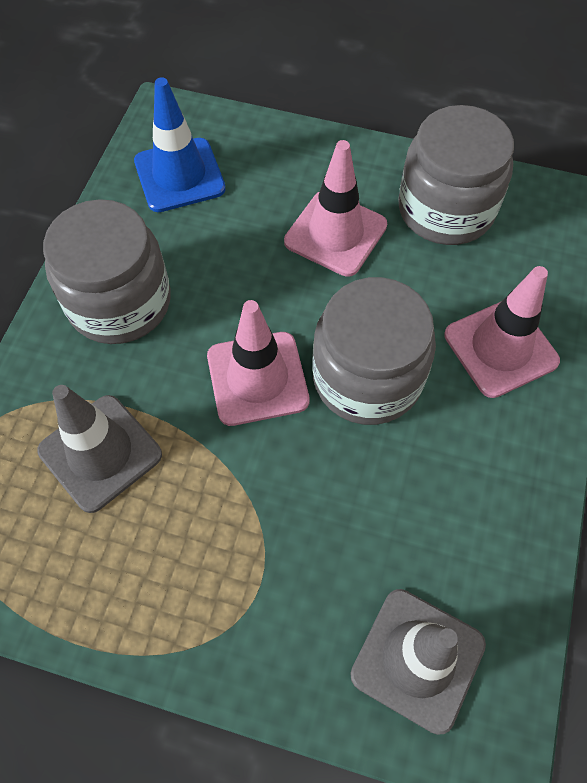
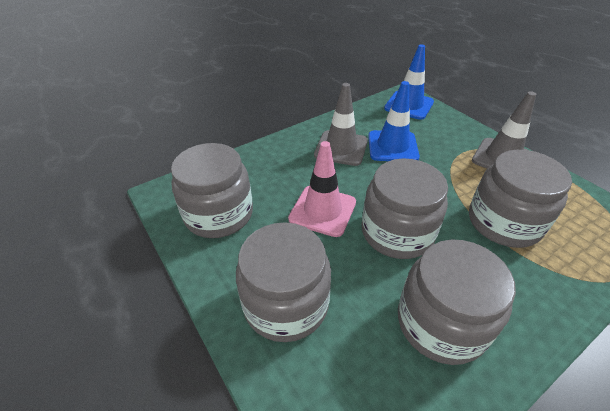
blue traffic cone: 1 -> 2
grey jar: 3 -> 5
pink traffic cone: 3 -> 1

